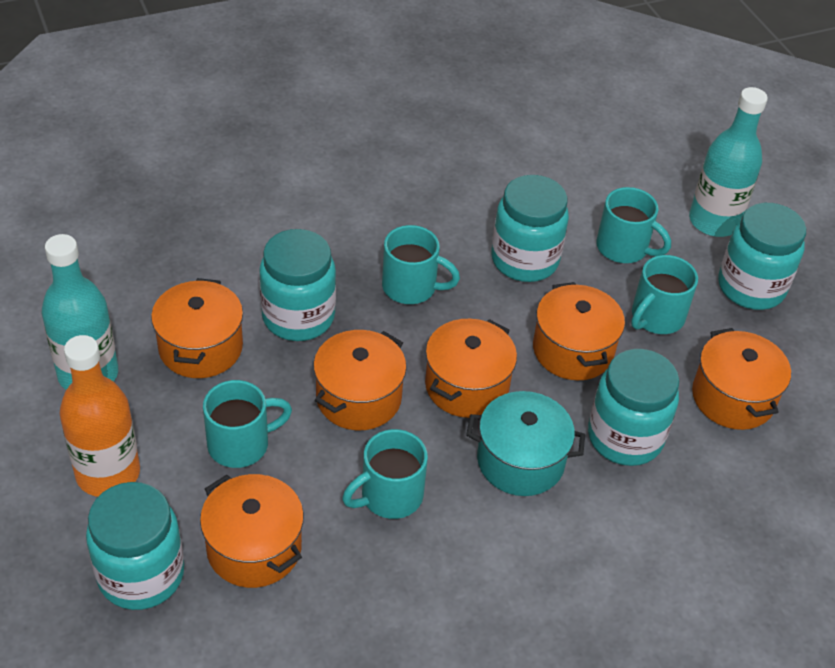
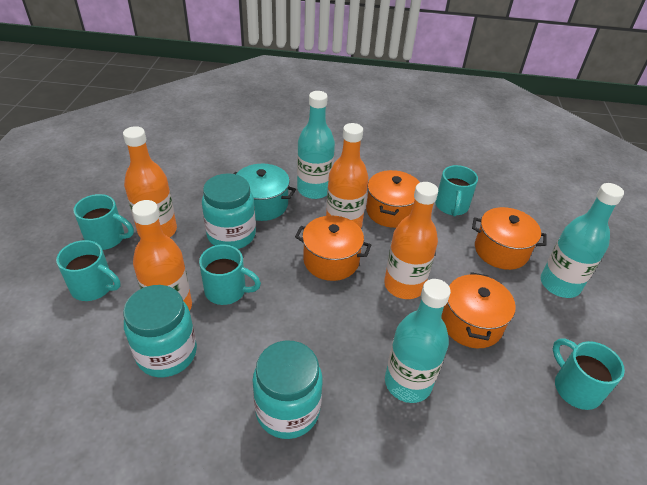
orange bottle: 1 -> 4
orange pot: 6 -> 4
turquoise bottle: 2 -> 3
turquoise jar: 5 -> 3

